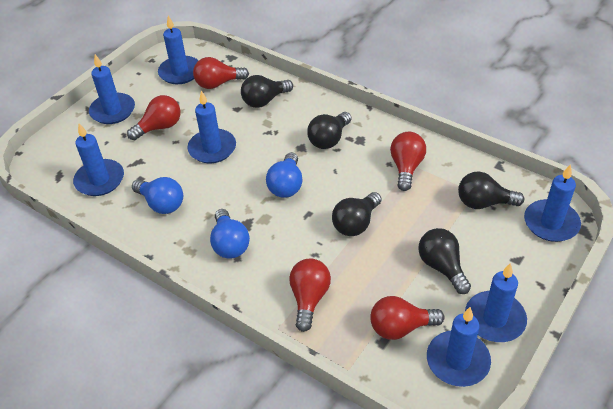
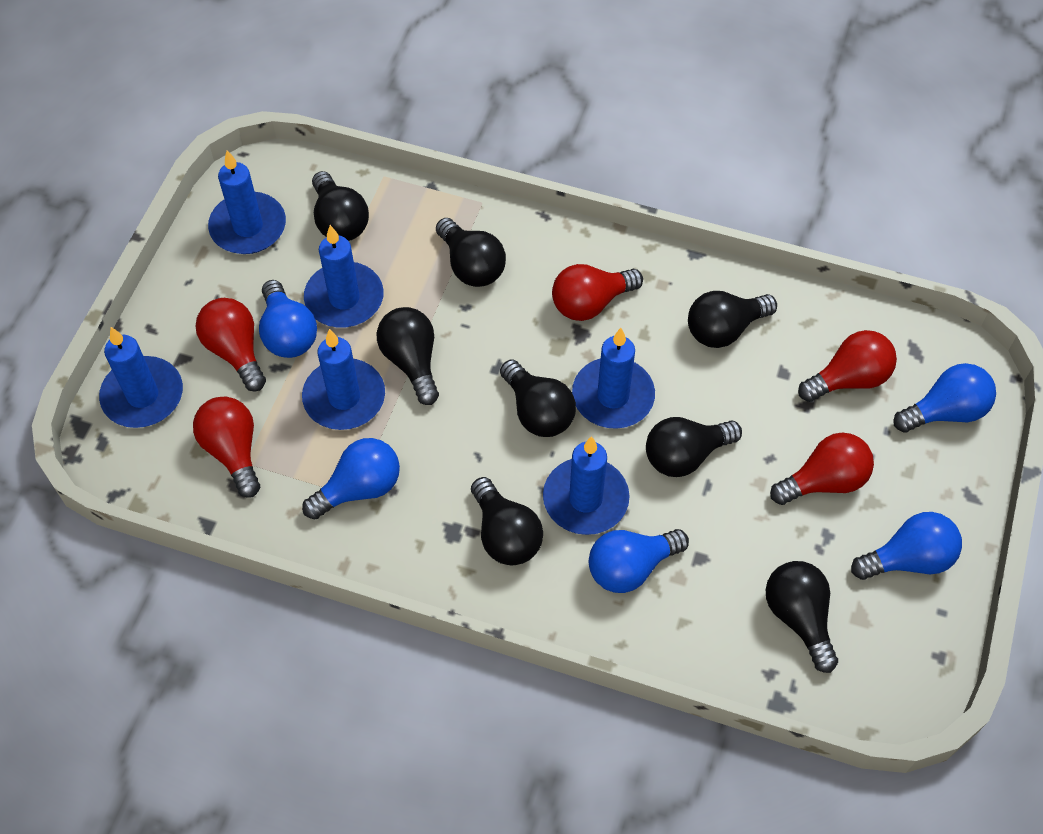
black light bulb: 5 -> 8
blue candle: 7 -> 6
blue light bulb: 3 -> 5

